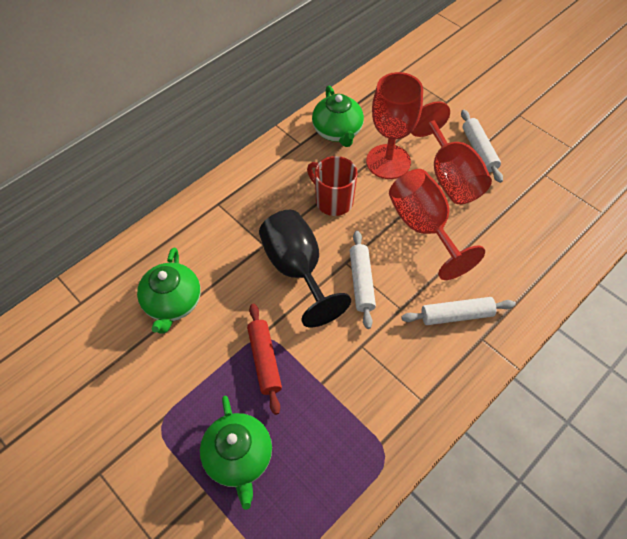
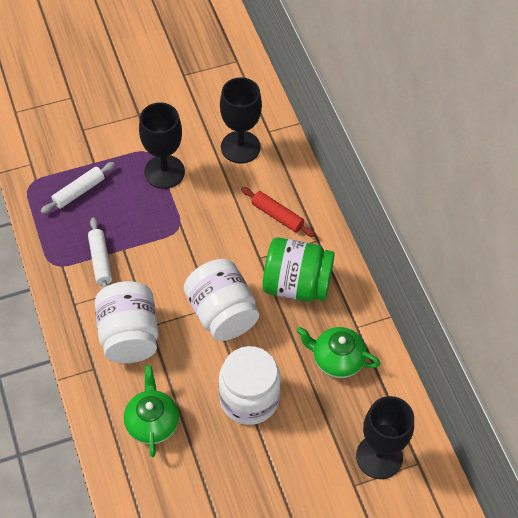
black goblet: 1 -> 3
green jar: 0 -> 1
green teapot: 3 -> 2
red goblet: 3 -> 0
red mug: 1 -> 0
white jar: 0 -> 3
white rolling pin: 3 -> 2

